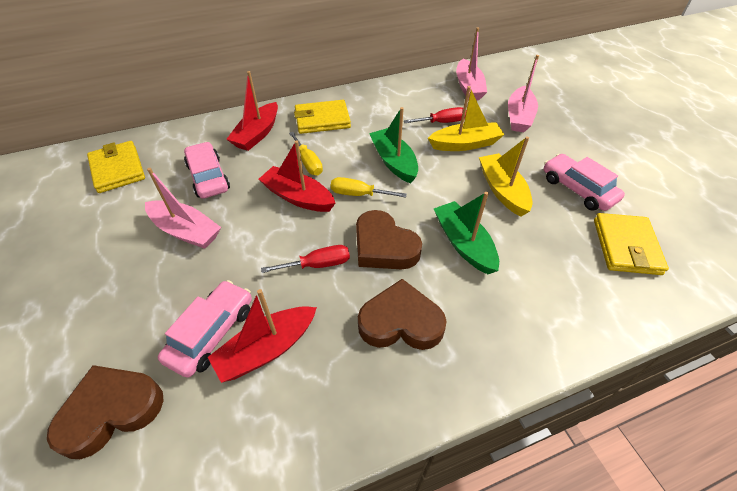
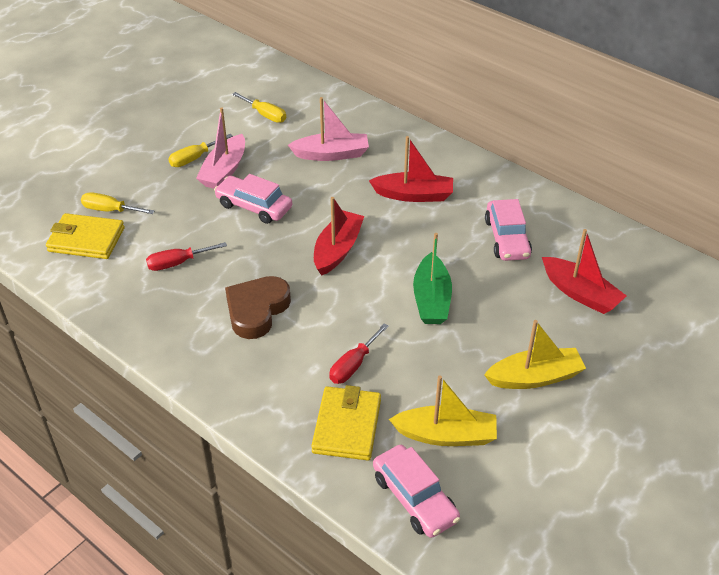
brown heart: 3 -> 1
green boat: 2 -> 1
pink boat: 3 -> 2
yellow screwdriver: 2 -> 3
yellow wallet: 3 -> 2

